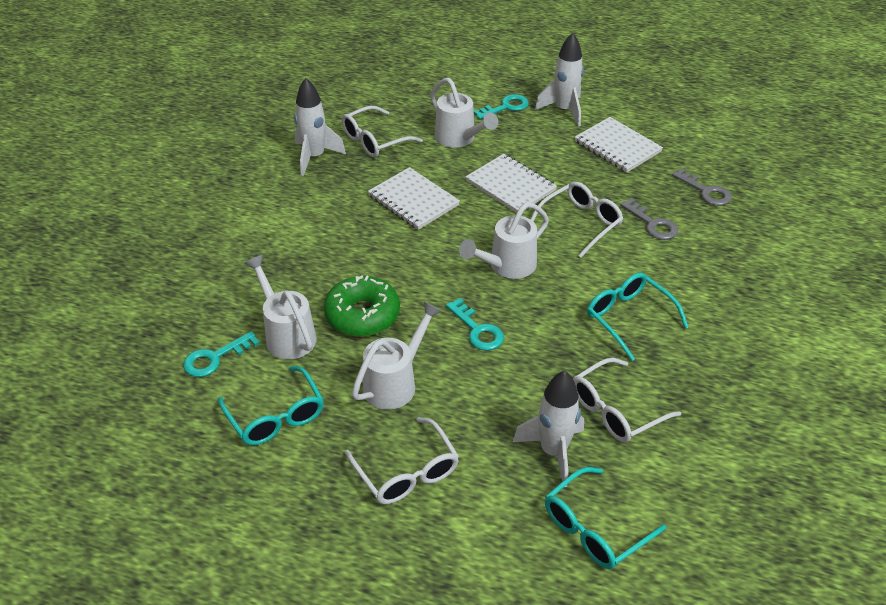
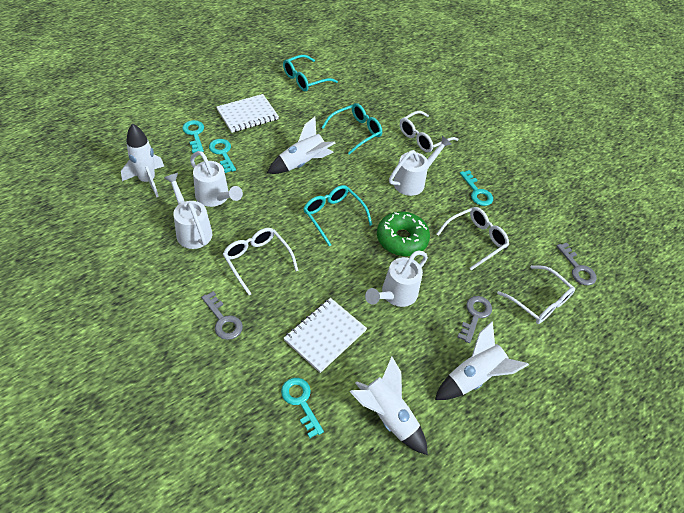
grey key: 2 -> 3
turquoise key: 3 -> 4
white notebook: 3 -> 2
white rocket: 3 -> 4

